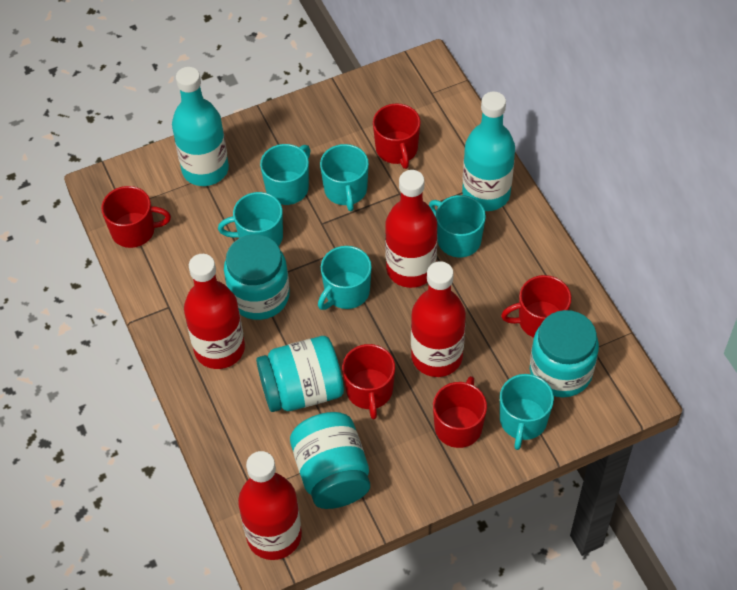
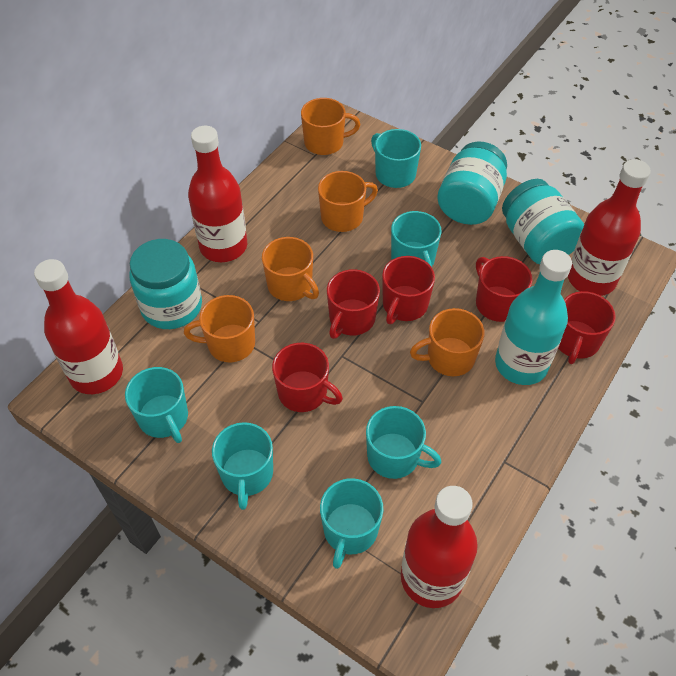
orange mug: 0 -> 5
turquoise bottle: 2 -> 1
turquoise jar: 4 -> 3

